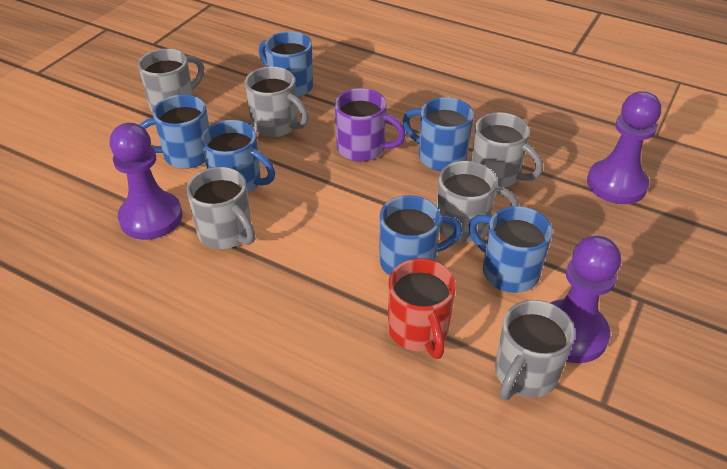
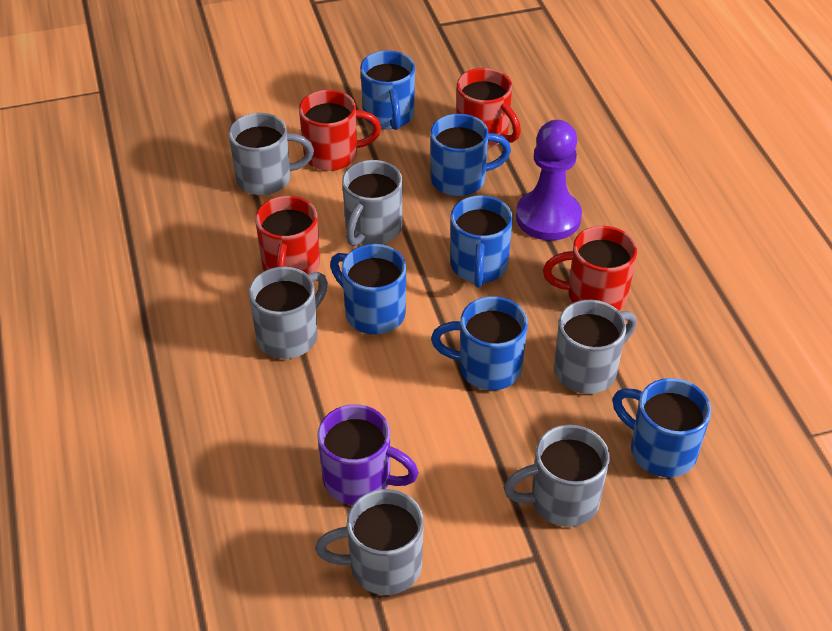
purple pawn: 3 -> 1
red mug: 1 -> 4

